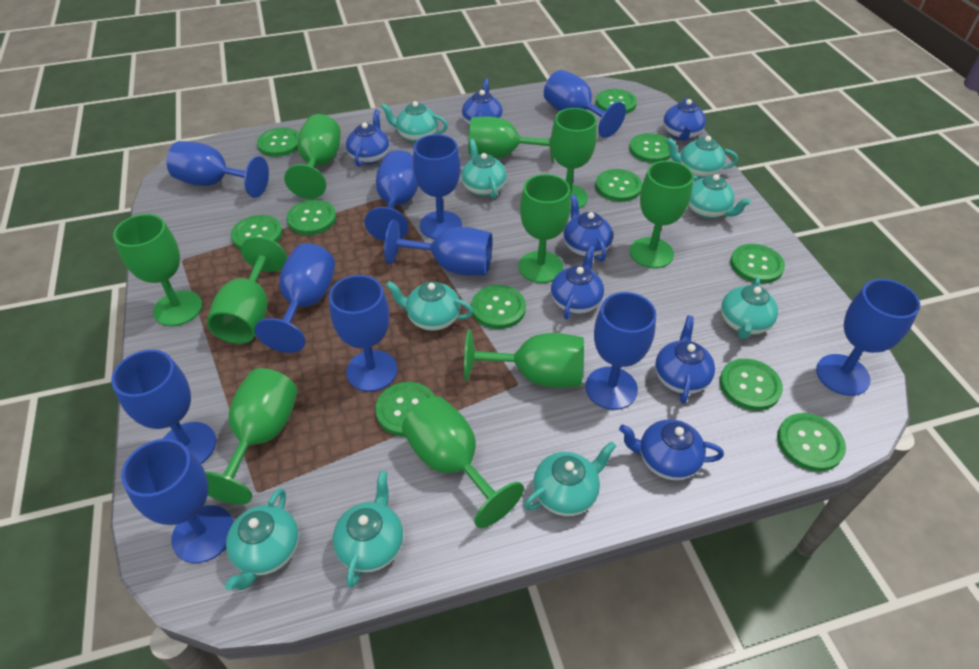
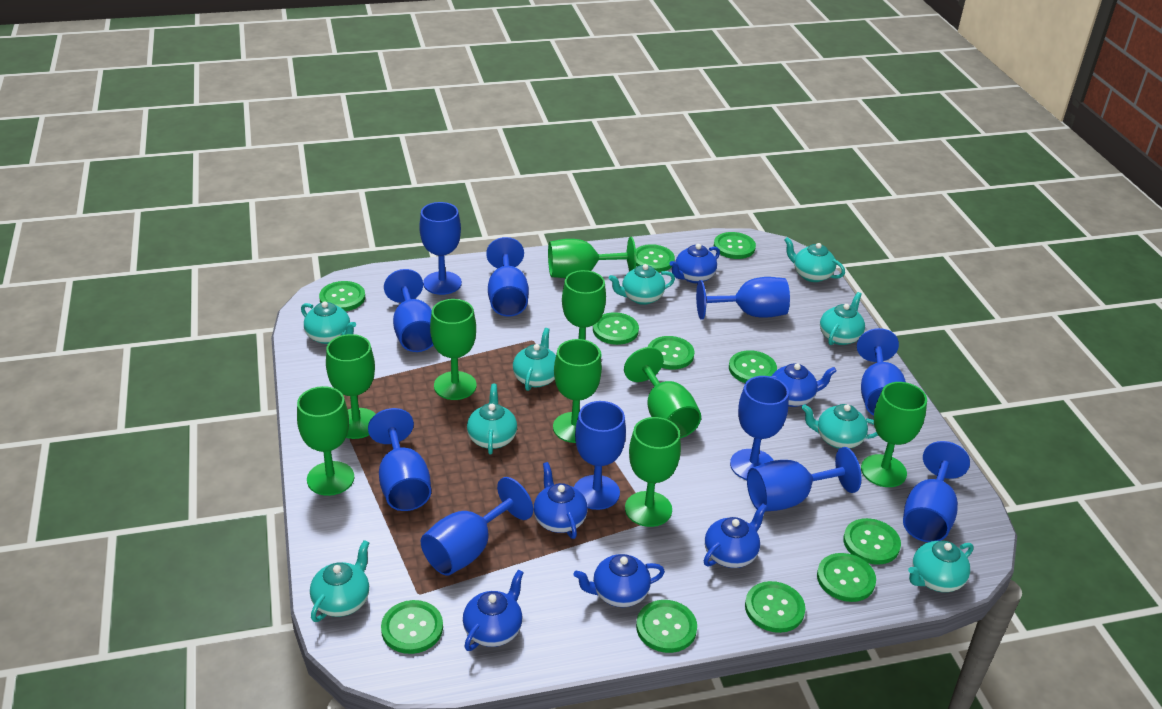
blue teapot: 7 -> 6
green goblet: 10 -> 9

